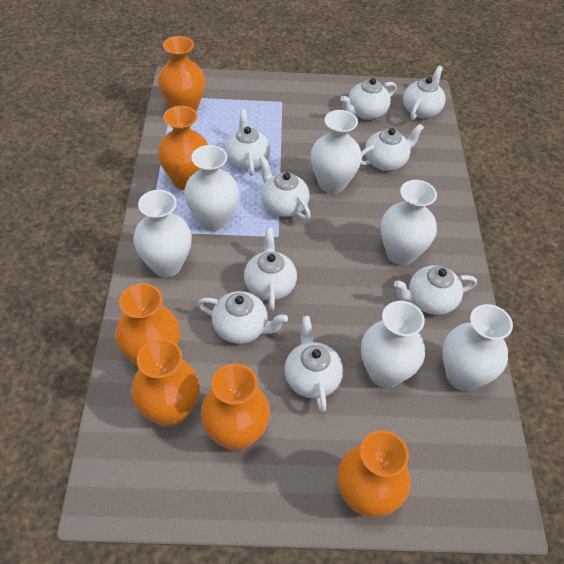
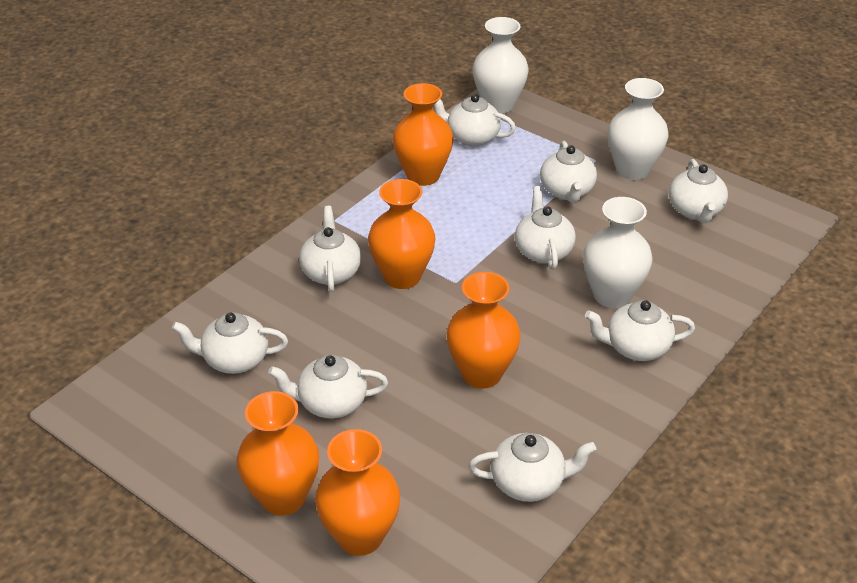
orange vase: 6 -> 5
white vase: 6 -> 3

